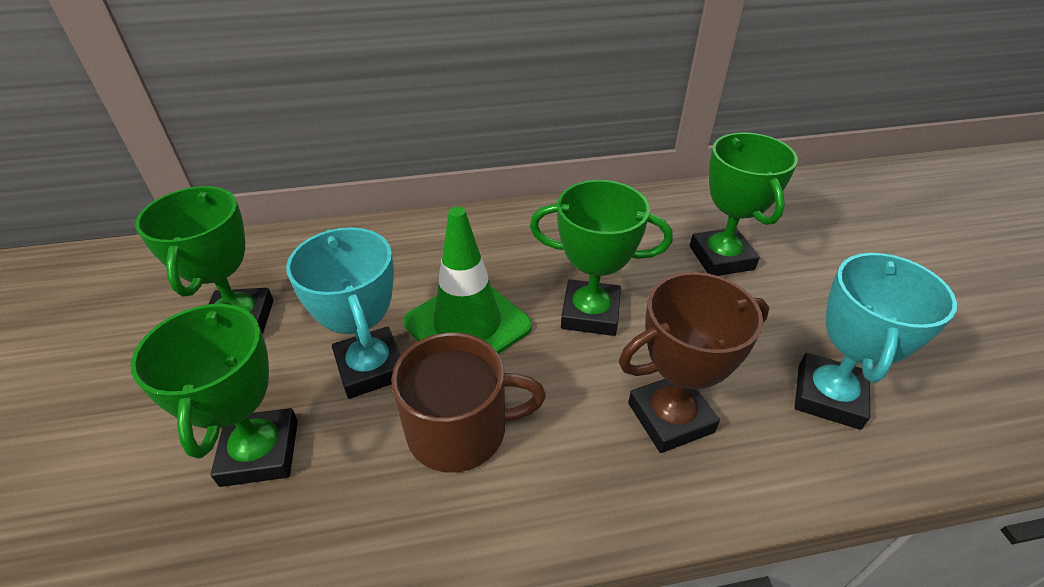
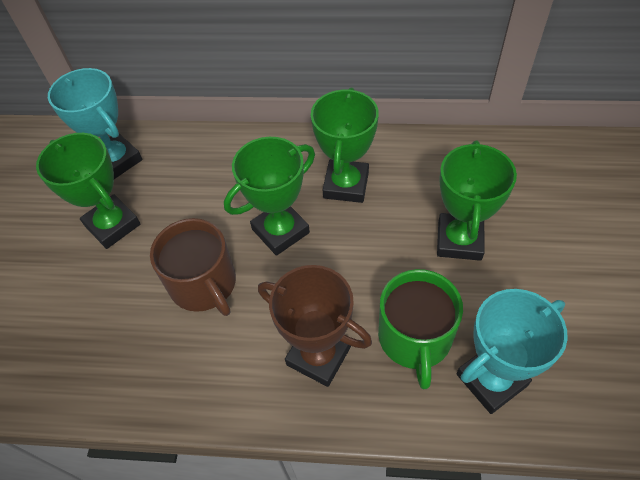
green mug: 0 -> 1
green traffic cone: 1 -> 0

